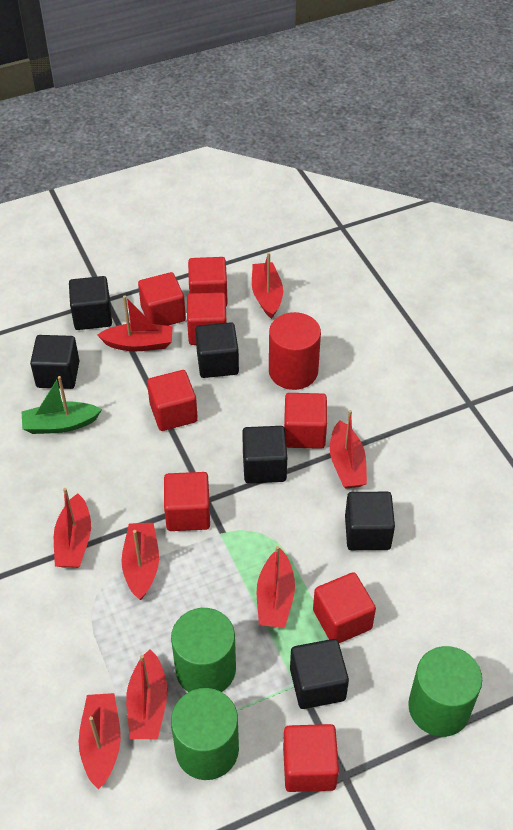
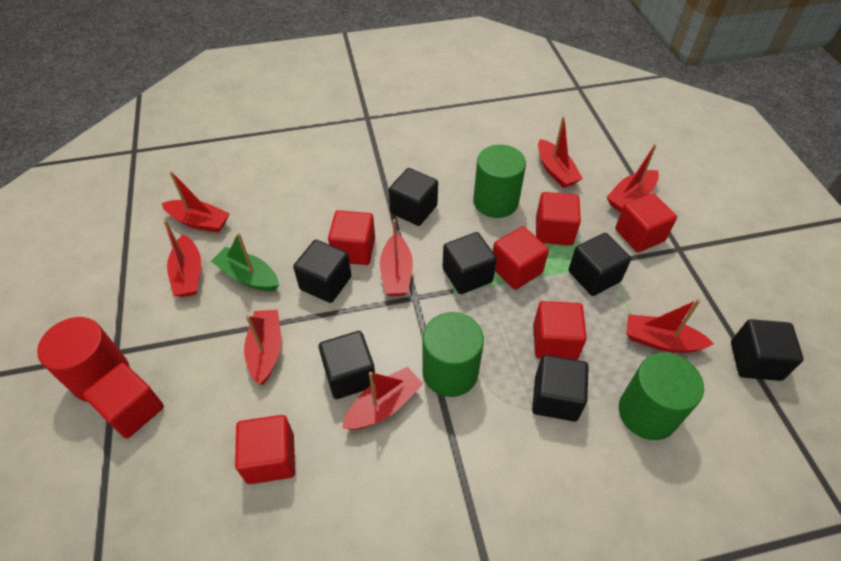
black cube: 6 -> 7
red cube: 8 -> 7

